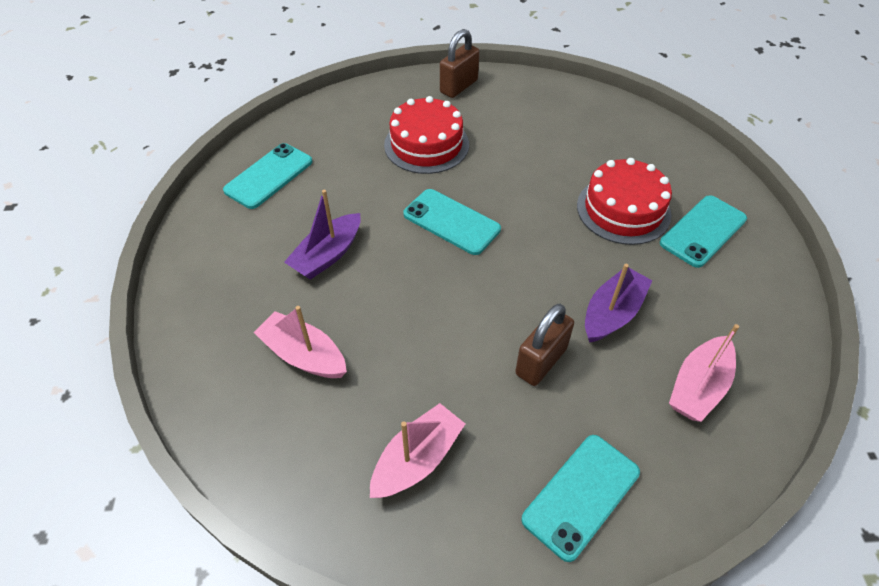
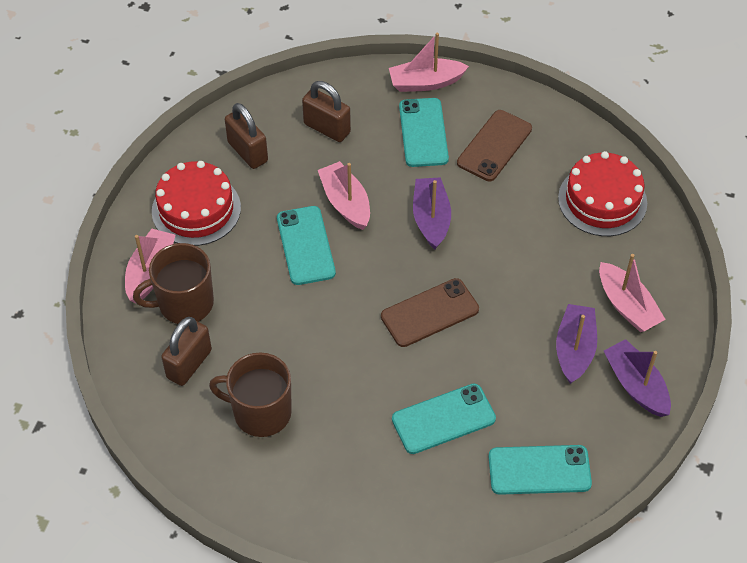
brown mug: 0 -> 2
brown padlock: 2 -> 3
brown phone: 0 -> 2
pink boat: 3 -> 4
purple boat: 2 -> 3

